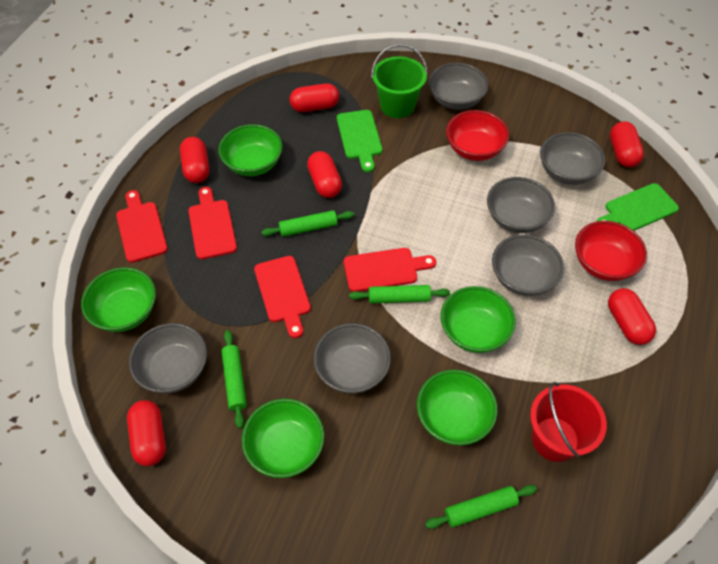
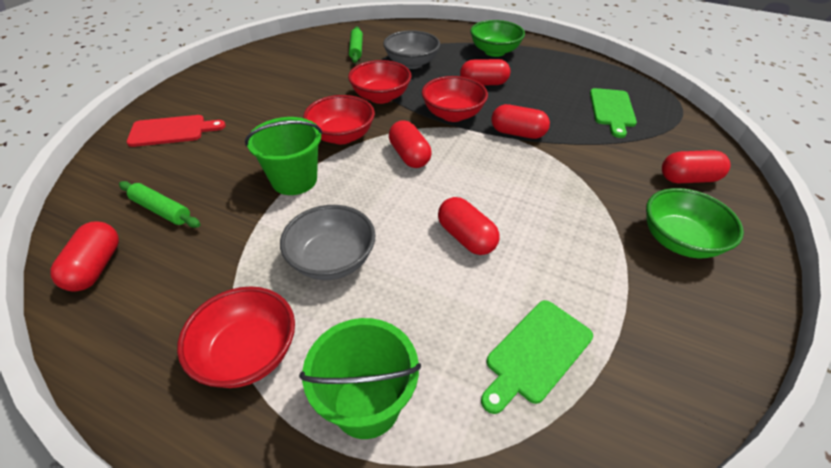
green bowl: 5 -> 2
green bucket: 1 -> 2
green rolling pin: 4 -> 2
grey bowl: 6 -> 2
red bowl: 2 -> 4
red bucket: 1 -> 0
red cutting board: 4 -> 1

